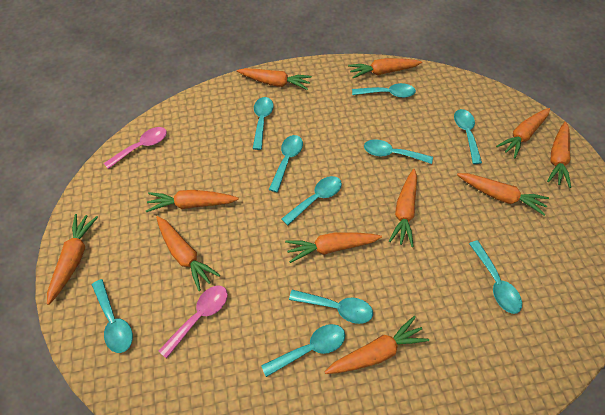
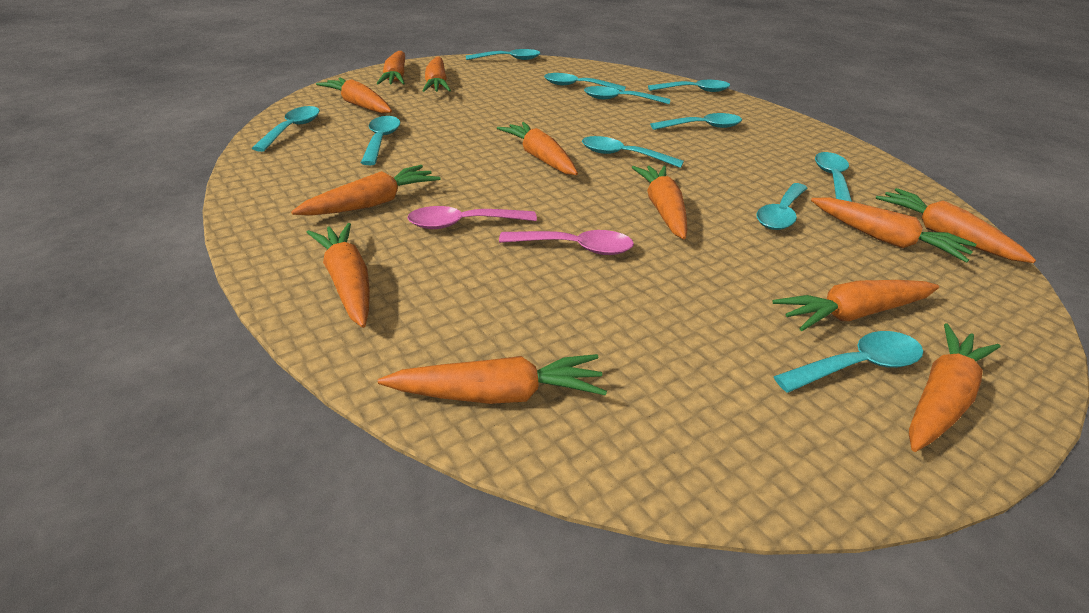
orange carrot: 11 -> 12
turquoise spoon: 10 -> 11

